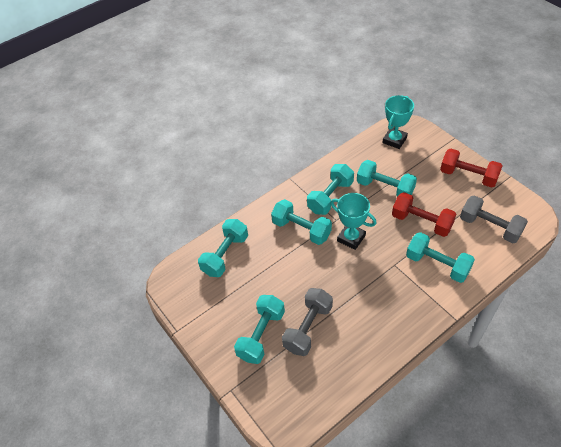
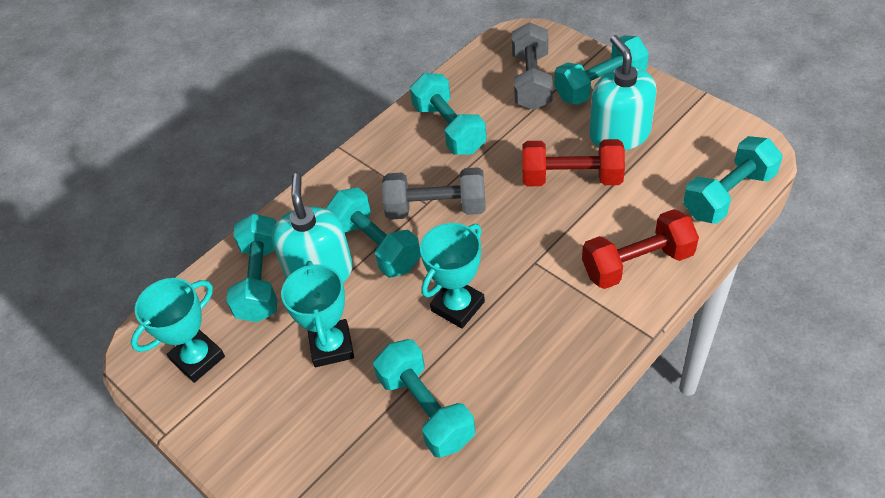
turquoise soap dispenser: 0 -> 2
turquoise trophy: 2 -> 3

